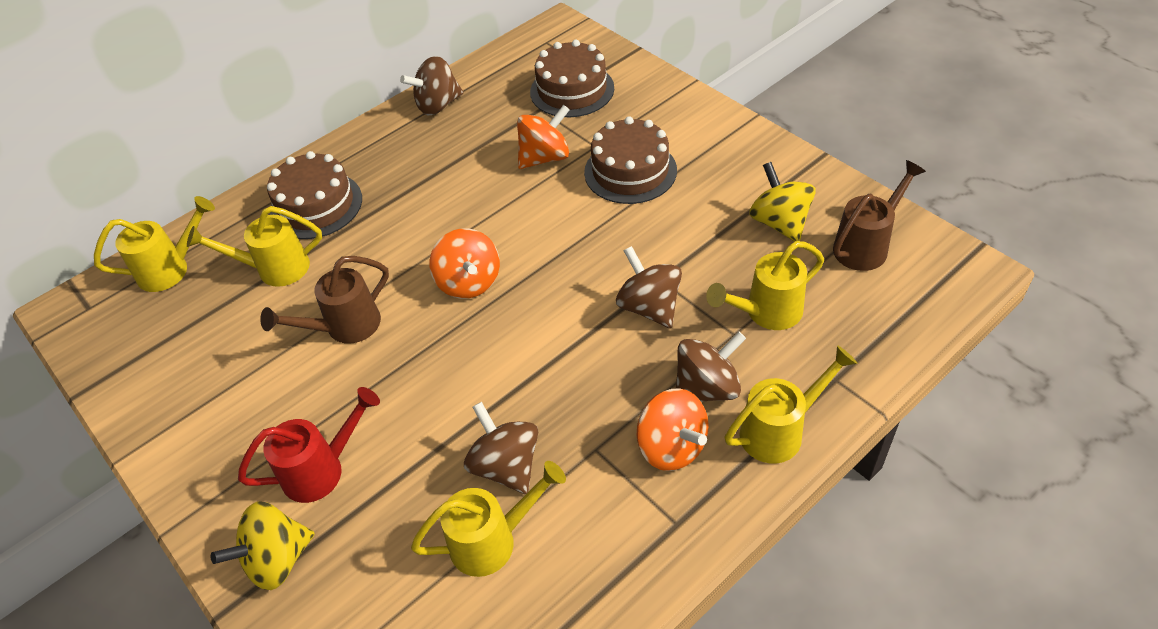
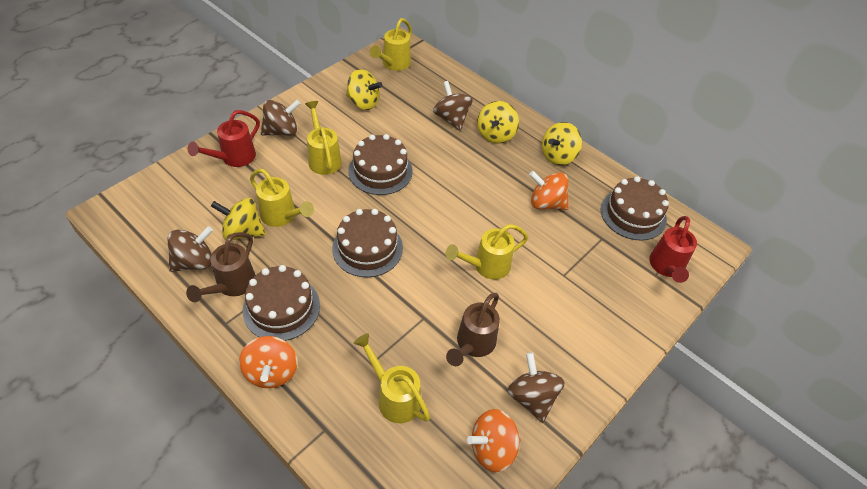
brown cake: 3 -> 4
red watering can: 1 -> 2
yellow spinning top: 2 -> 4

